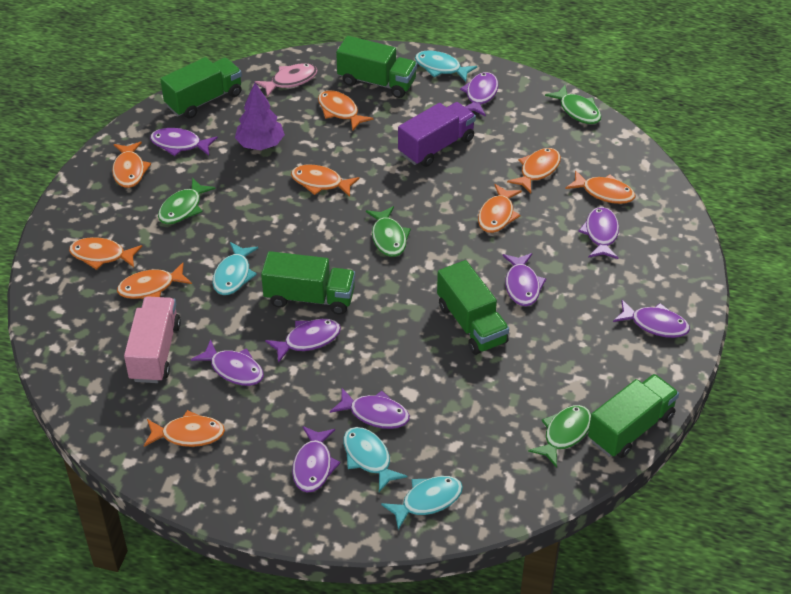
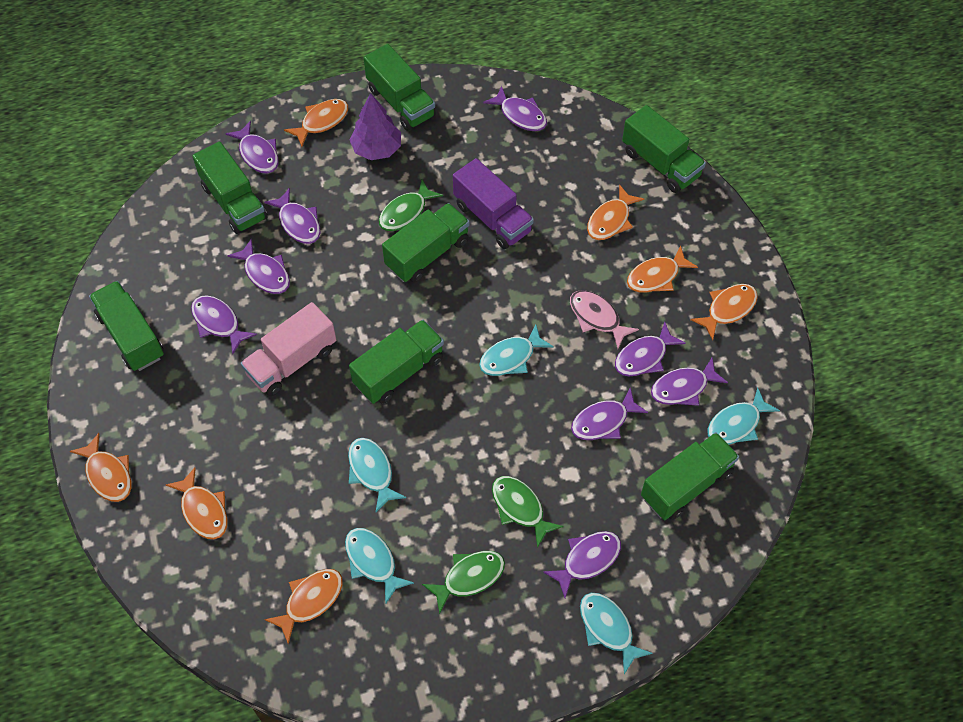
green fish: 4 -> 3
green truck: 5 -> 7
orange fish: 9 -> 7
turquoise fish: 4 -> 5

